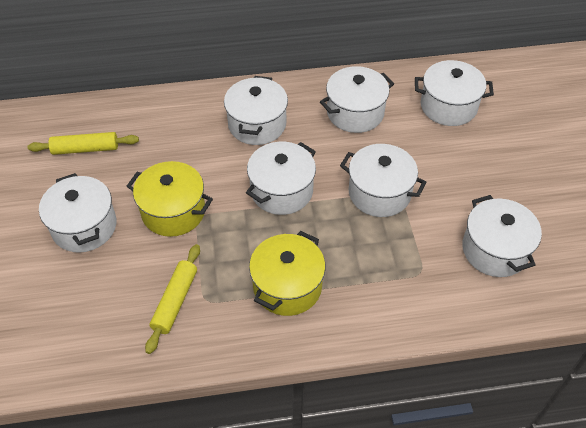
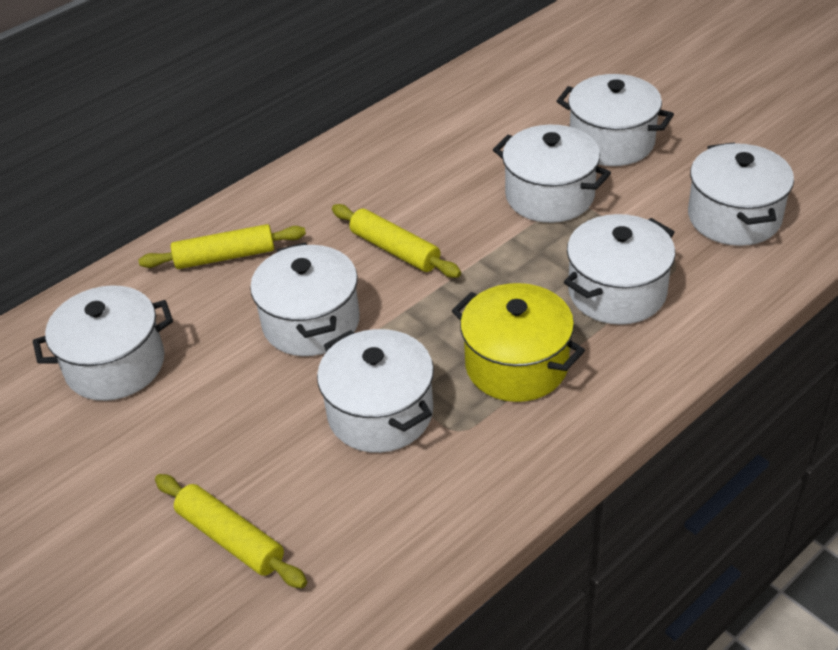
yellow pot: 2 -> 1
yellow rolling pin: 2 -> 3

